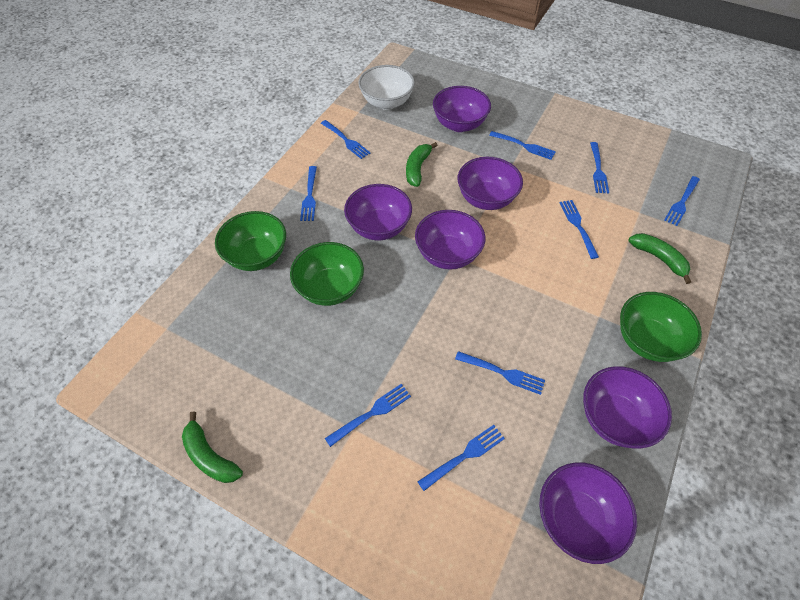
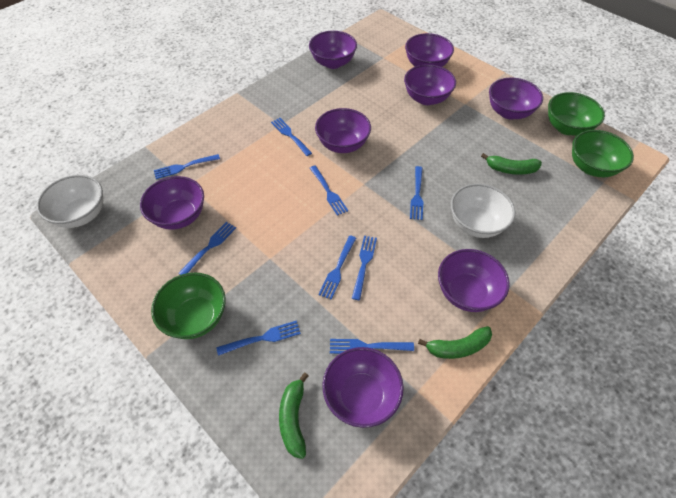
purple bowl: 6 -> 8
white bowl: 1 -> 2

